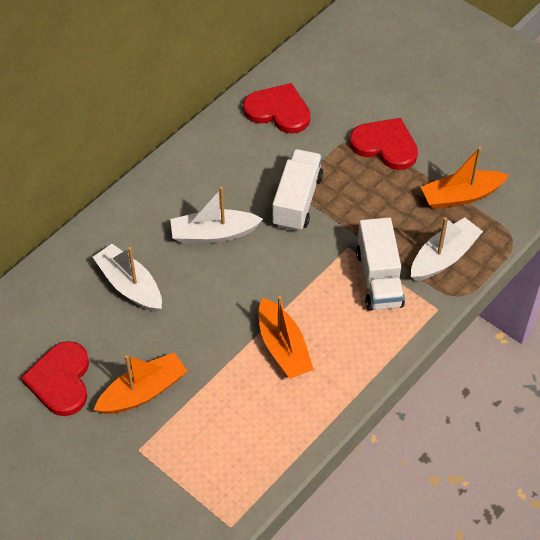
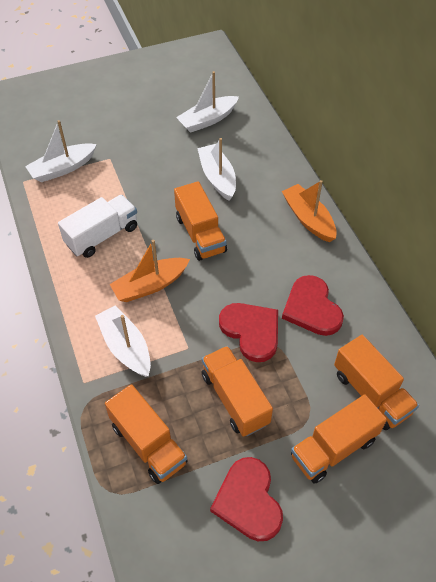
orange boat: 3 -> 2
orange truck: 0 -> 5
white boat: 3 -> 4
white truck: 2 -> 1

